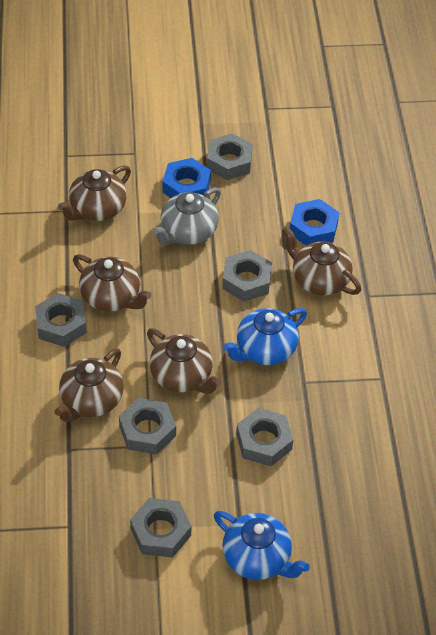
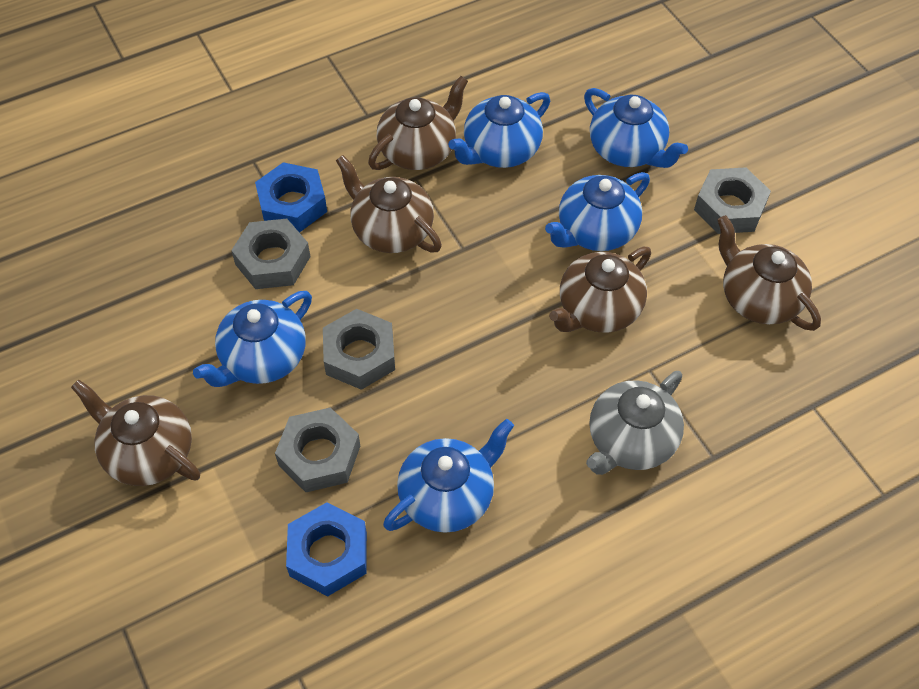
blue teapot: 2 -> 5
grey nut: 6 -> 4

